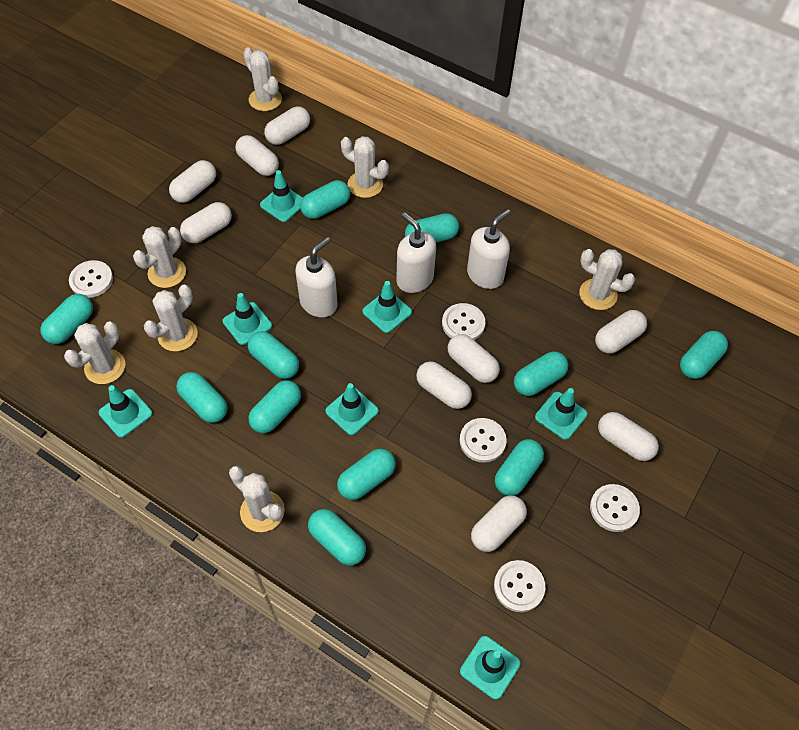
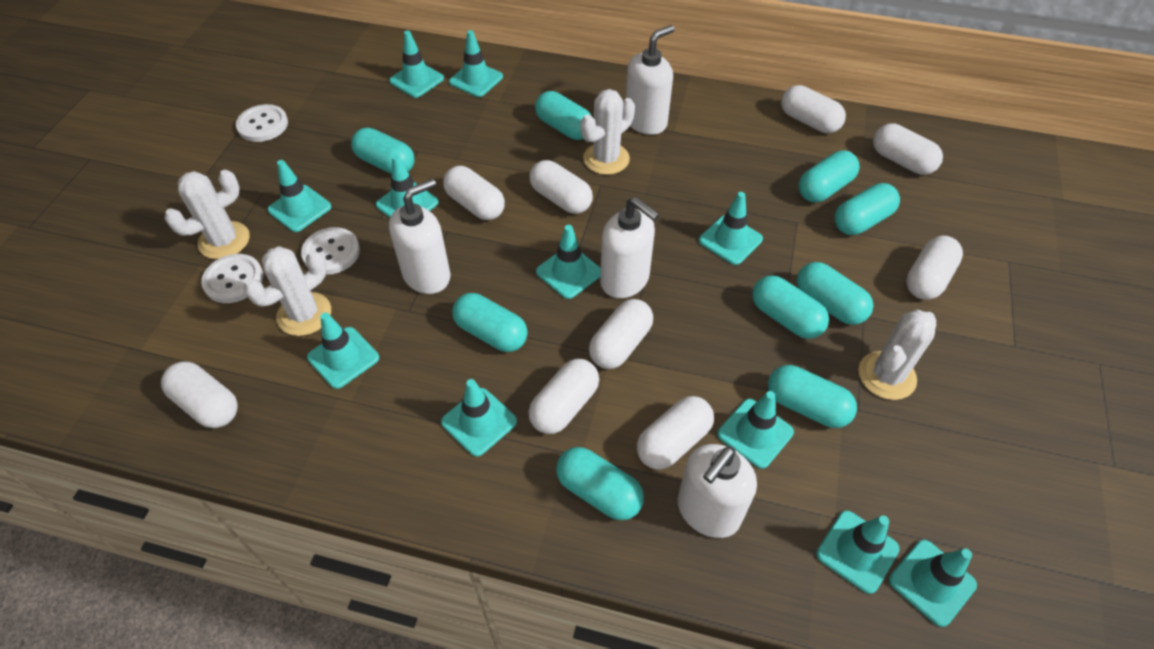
turquoise capsule: 11 -> 9
turquoise traffic cone: 7 -> 11
white button: 5 -> 3
white cactus: 7 -> 4
white soap dispenser: 3 -> 4

